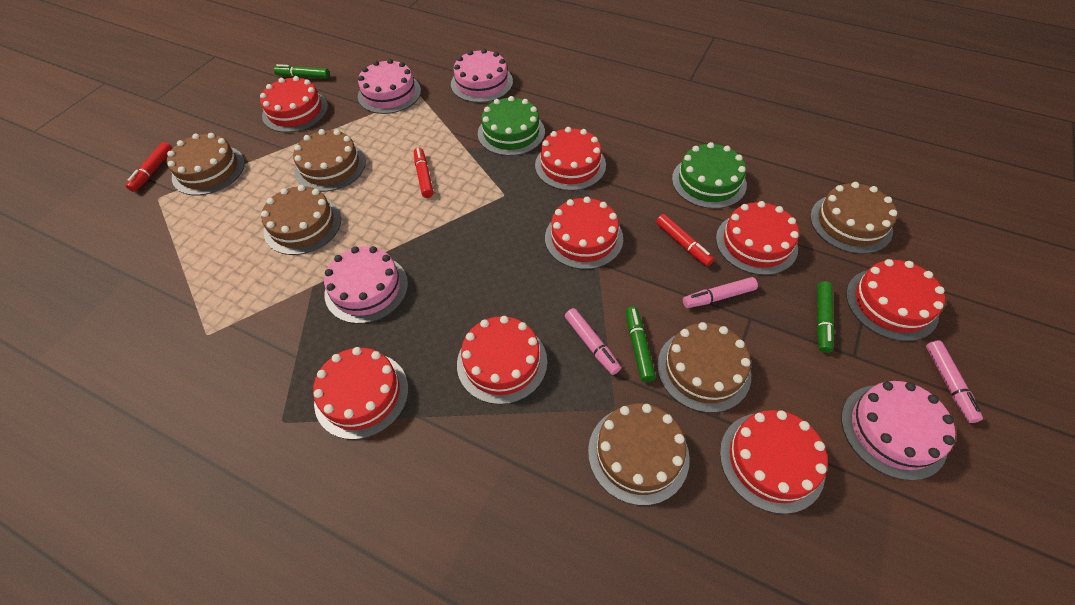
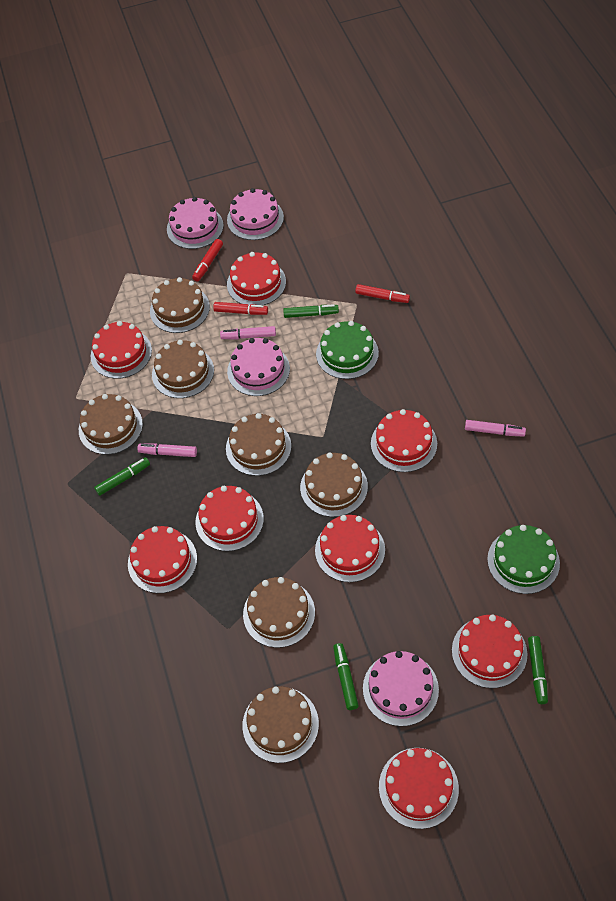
brown cake: 6 -> 7
green marker: 3 -> 4

